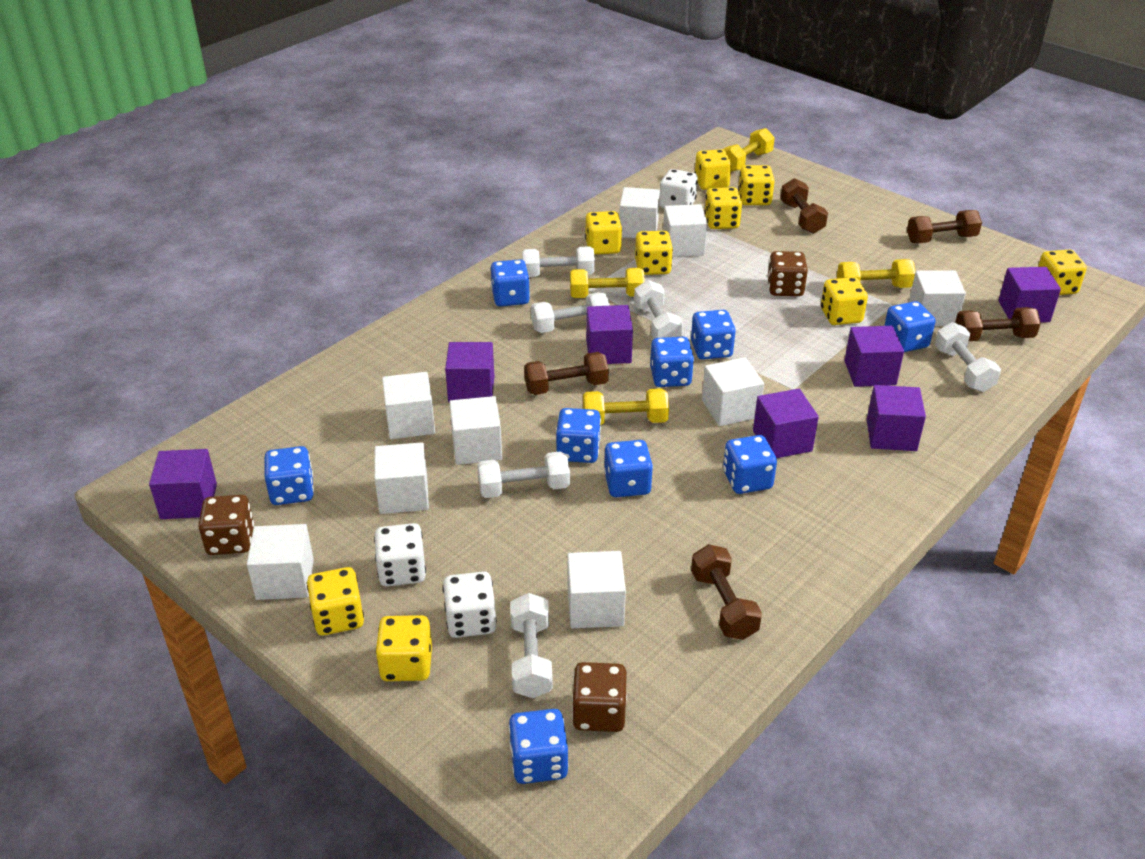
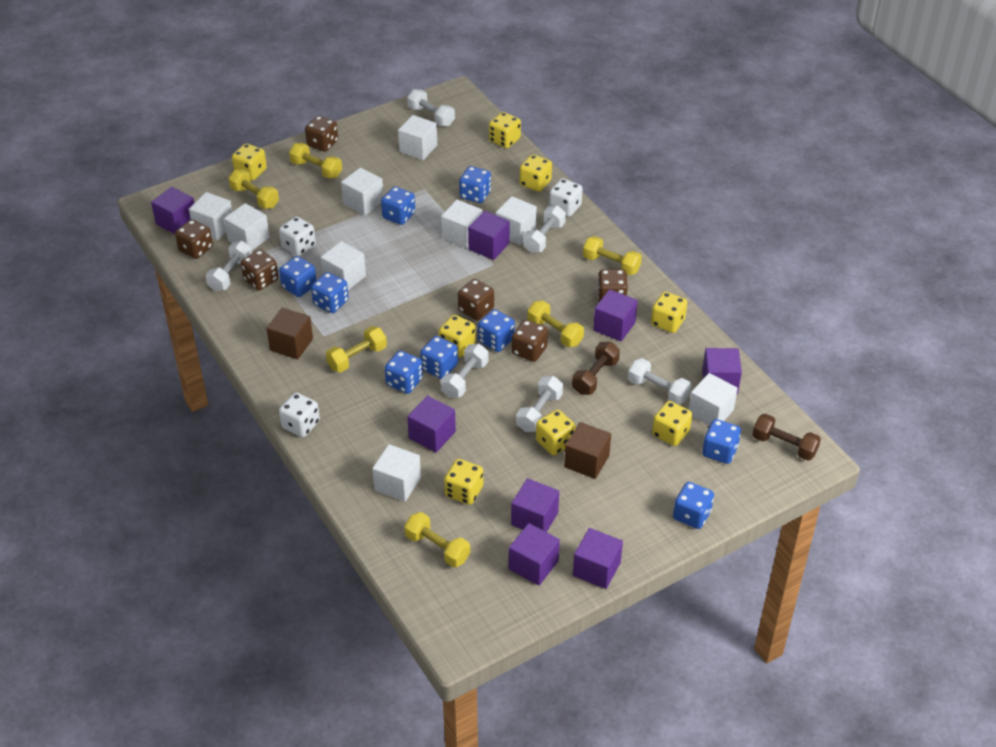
brown cube: 0 -> 2
brown dice: 3 -> 6
brown dumbbell: 5 -> 2
purple cube: 7 -> 8
yellow dice: 9 -> 8
yellow dumbbell: 4 -> 6

